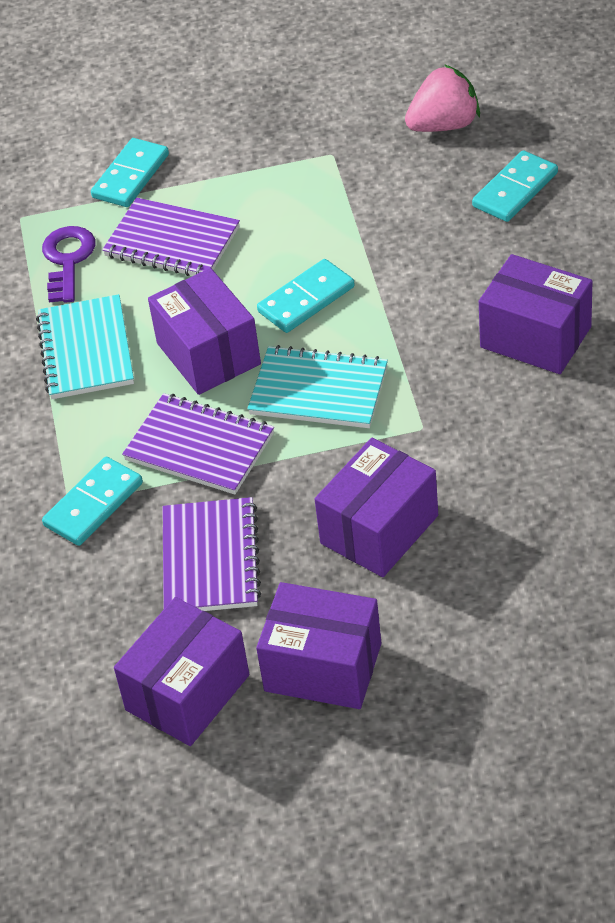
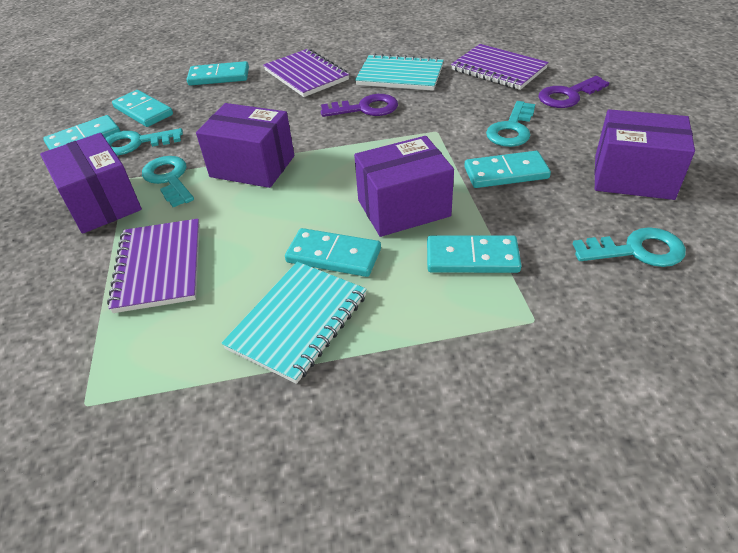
pink strawberry: 1 -> 0
purple box: 5 -> 4
purple key: 1 -> 2
turquoise domino: 4 -> 6
turquoise key: 0 -> 4

